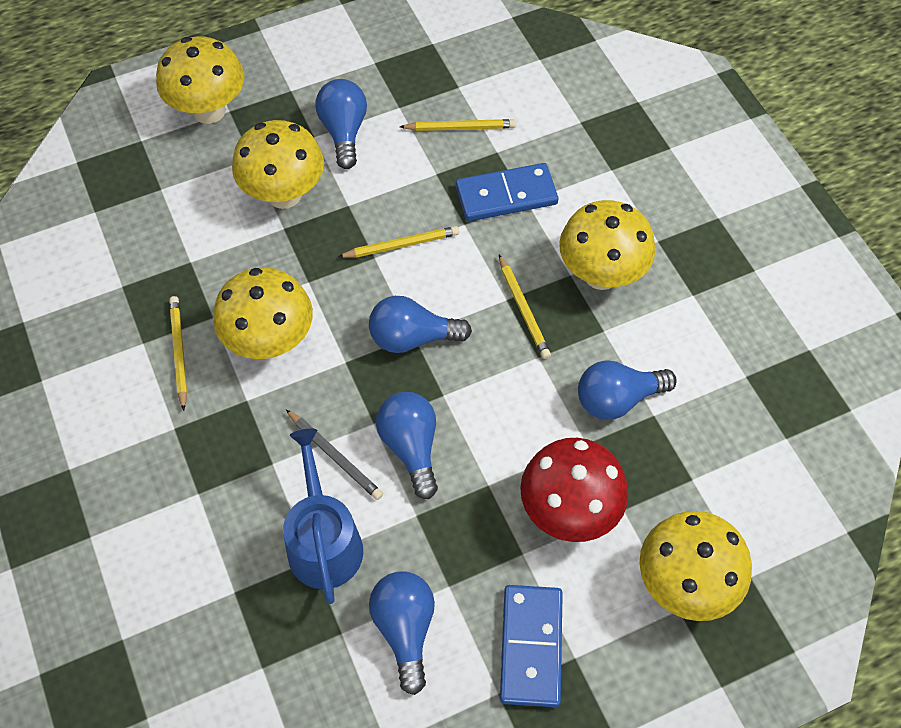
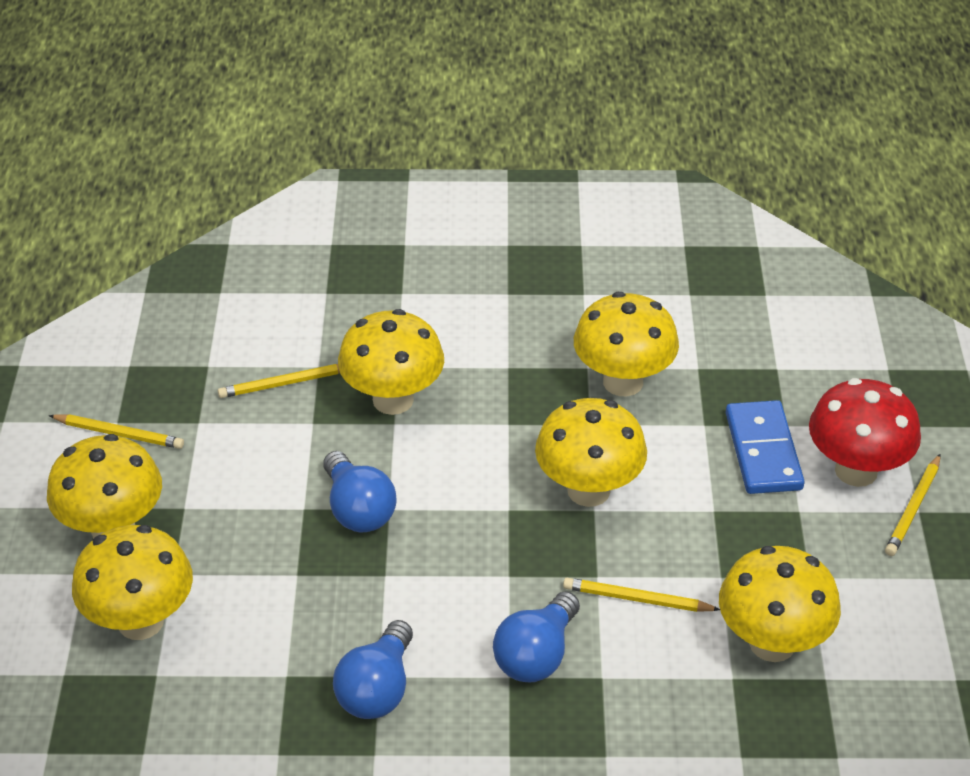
blue domino: 2 -> 1
blue light bulb: 5 -> 3
blue watering can: 1 -> 0
grey pencil: 1 -> 0
yellow mushroom: 5 -> 6

